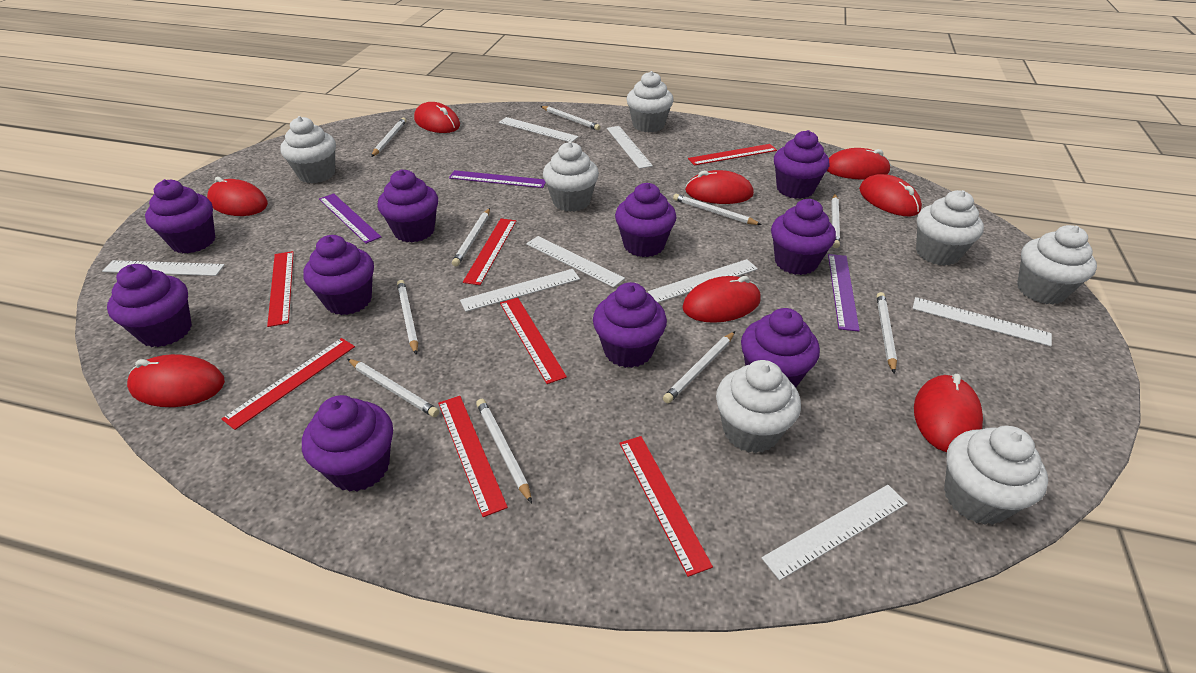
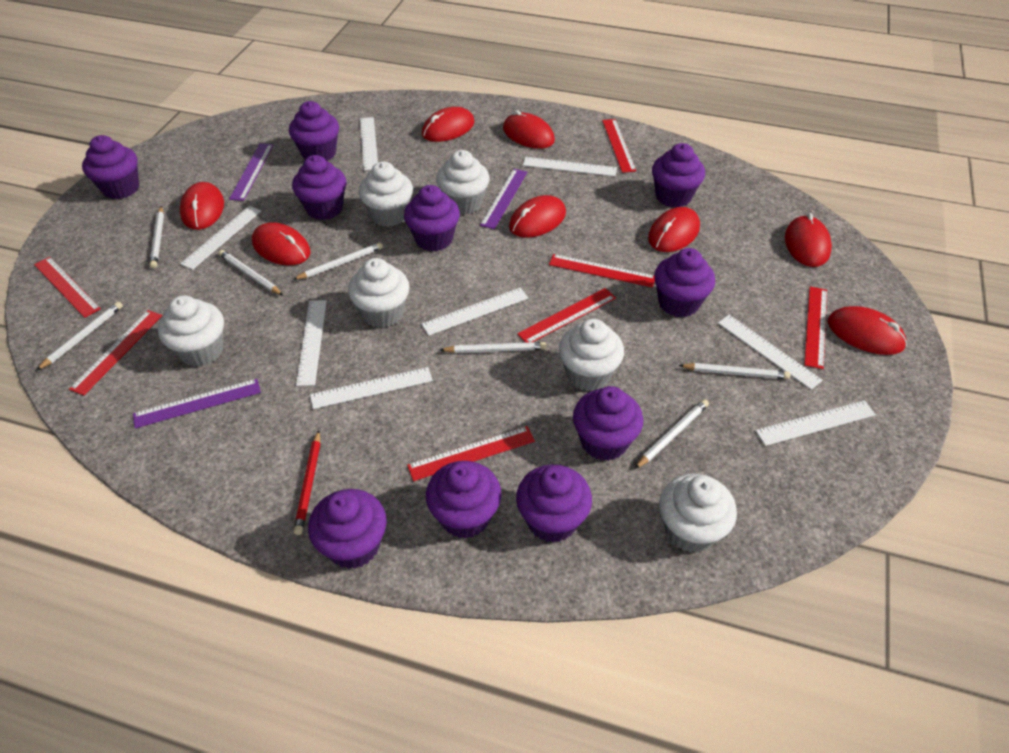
red pencil: 0 -> 1
white cupcake: 7 -> 6
white pencil: 10 -> 7

